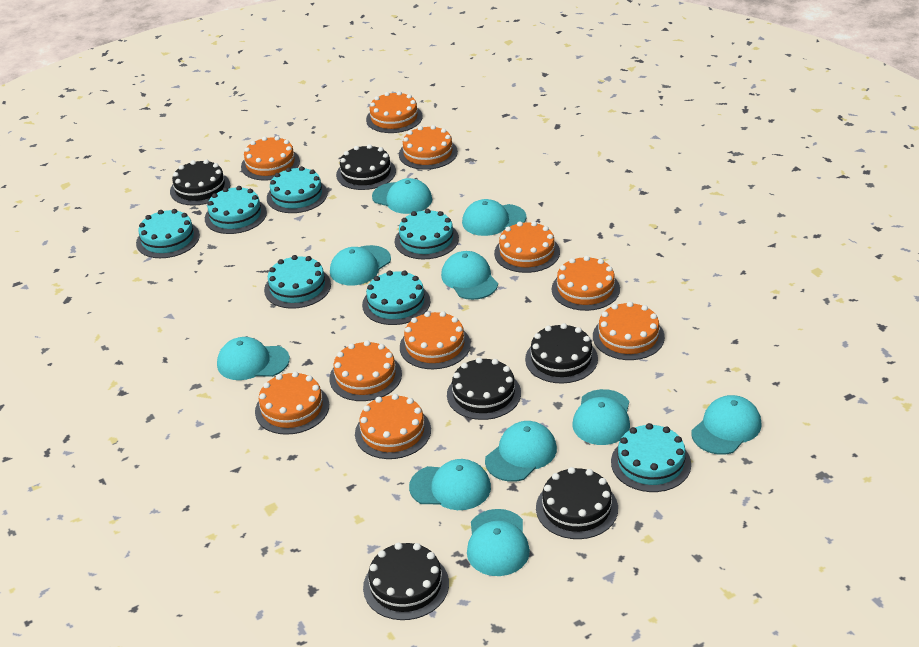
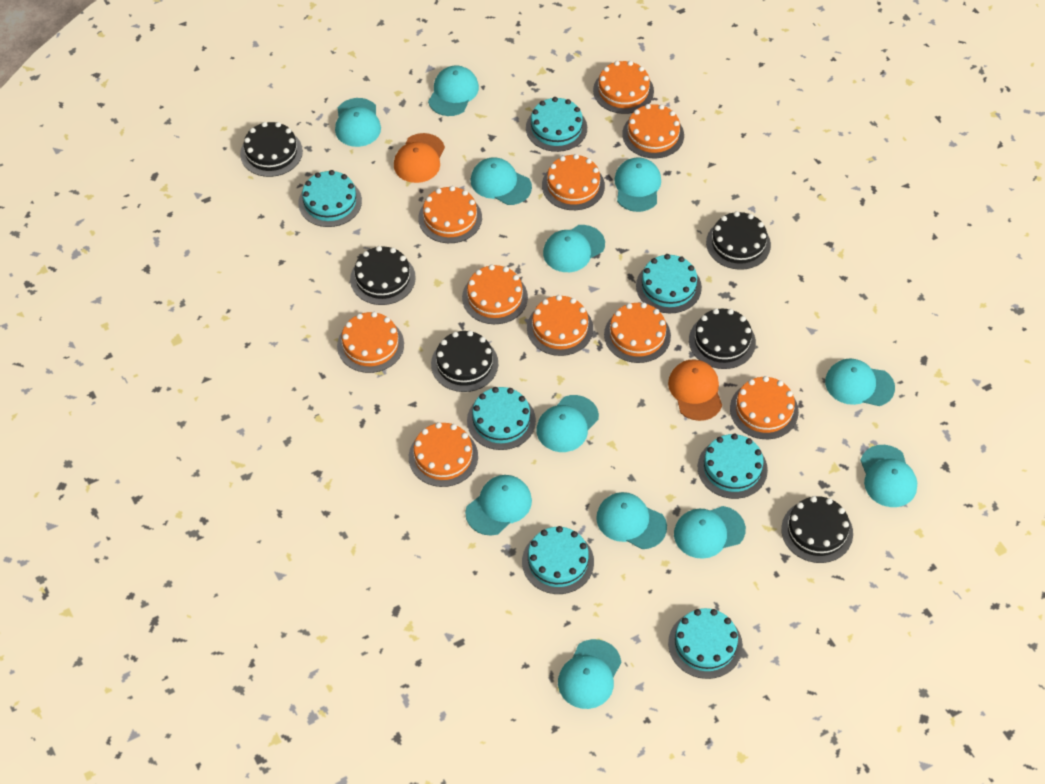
orange cap: 0 -> 2
turquoise cap: 10 -> 12

